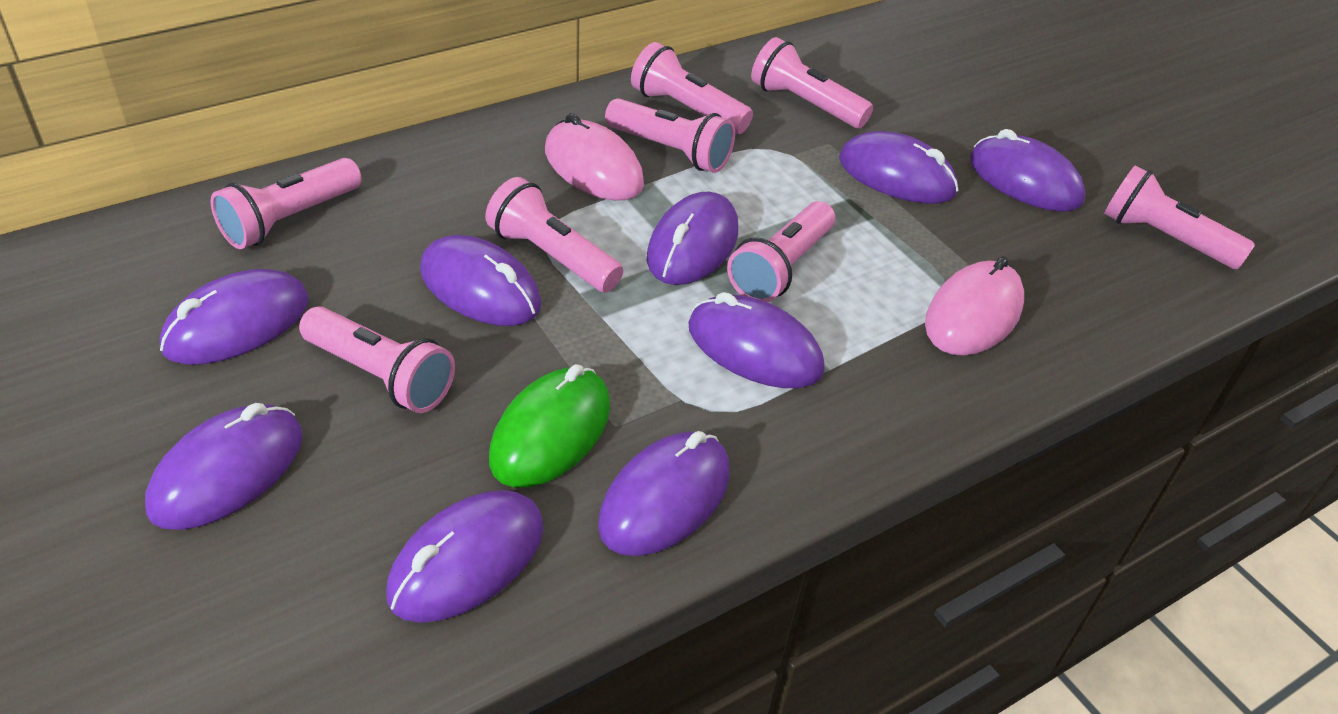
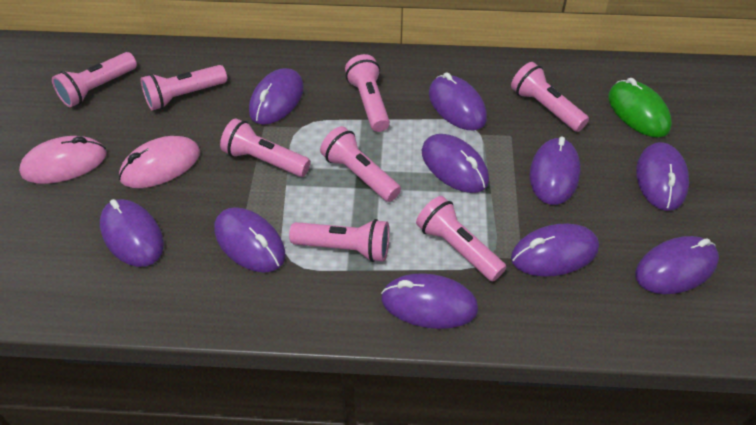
purple mouse: 9 -> 10

